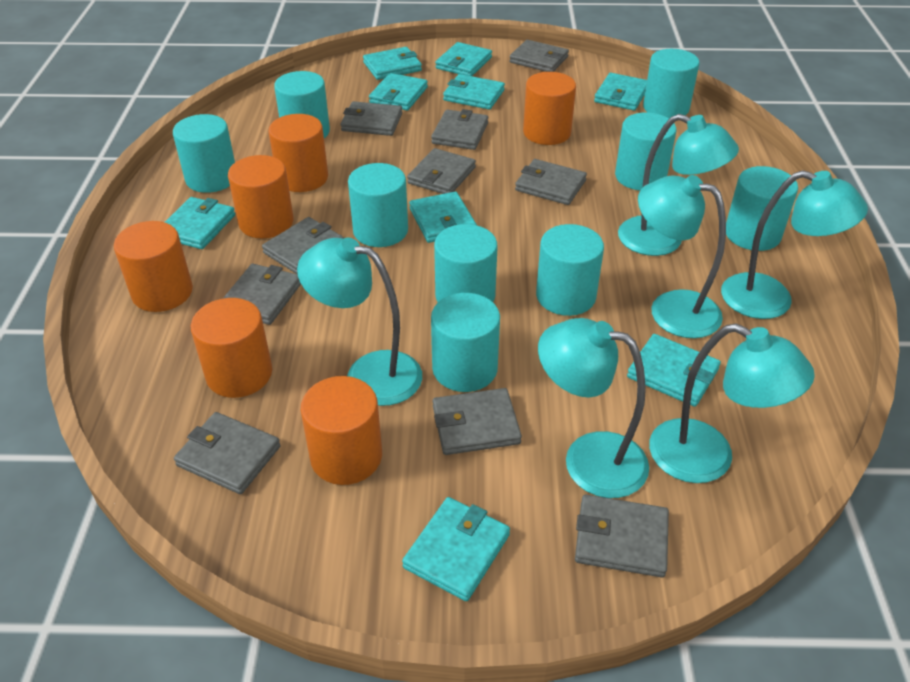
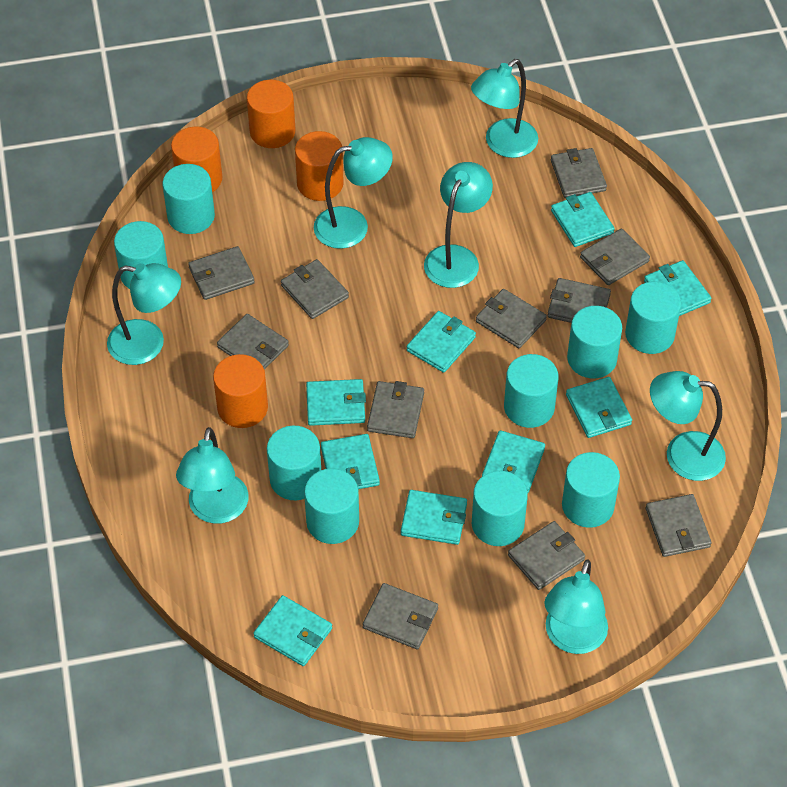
grey wallet: 10 -> 11
orange cylinder: 6 -> 4
turquoise lamp: 6 -> 7

